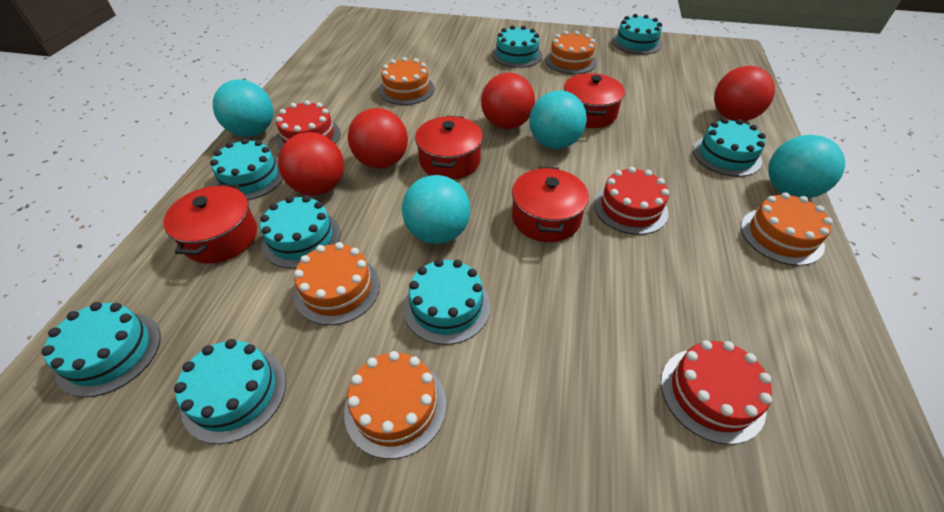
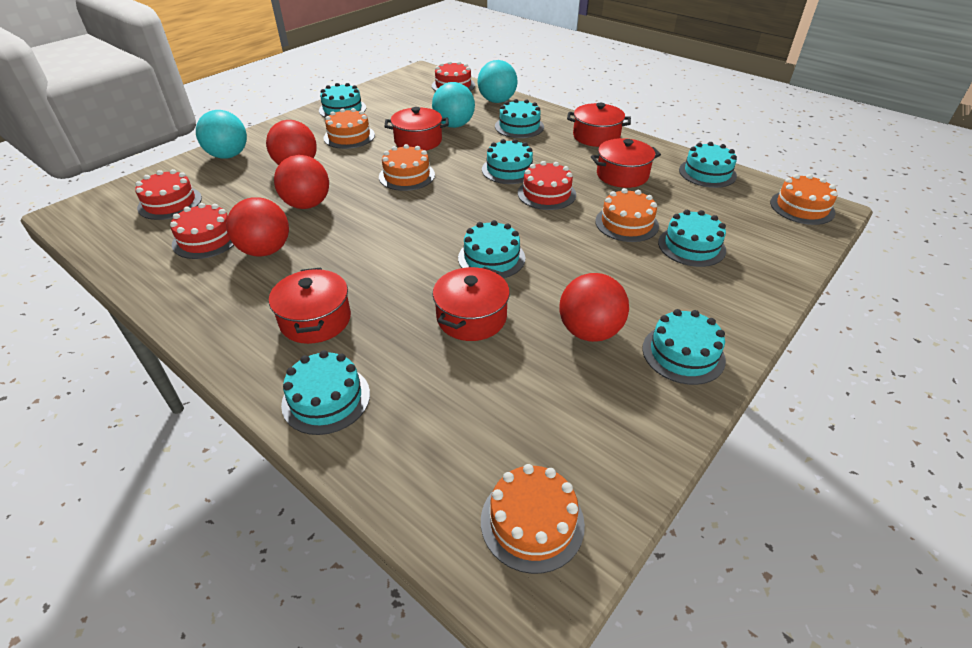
red cake: 3 -> 4
red pot: 4 -> 5
turquoise ball: 4 -> 3

